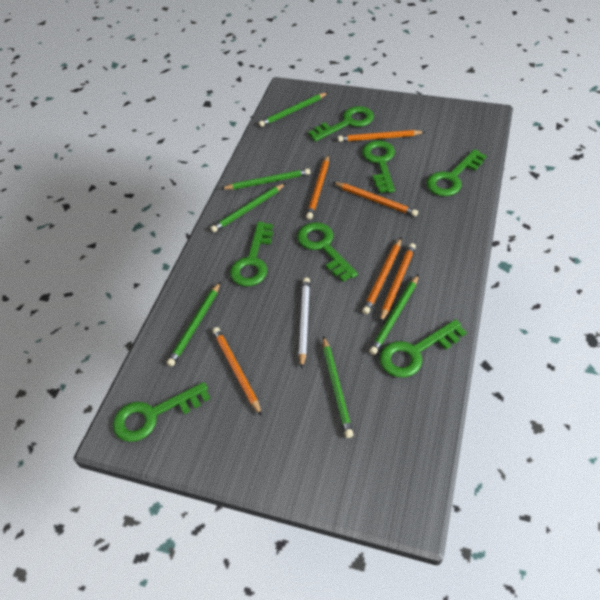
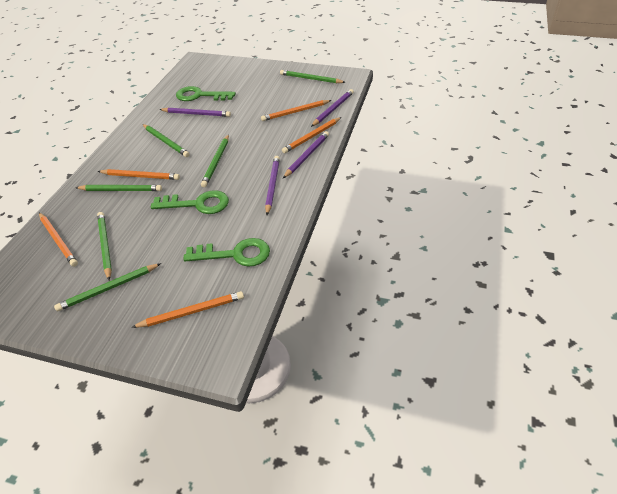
green key: 7 -> 3
orange pencil: 6 -> 5
purple pencil: 0 -> 4
white pencil: 1 -> 0

